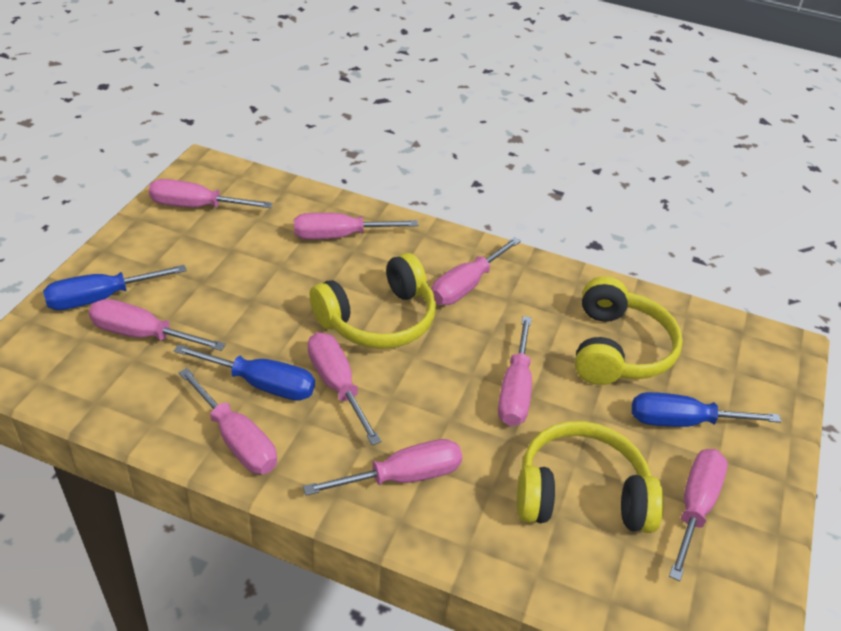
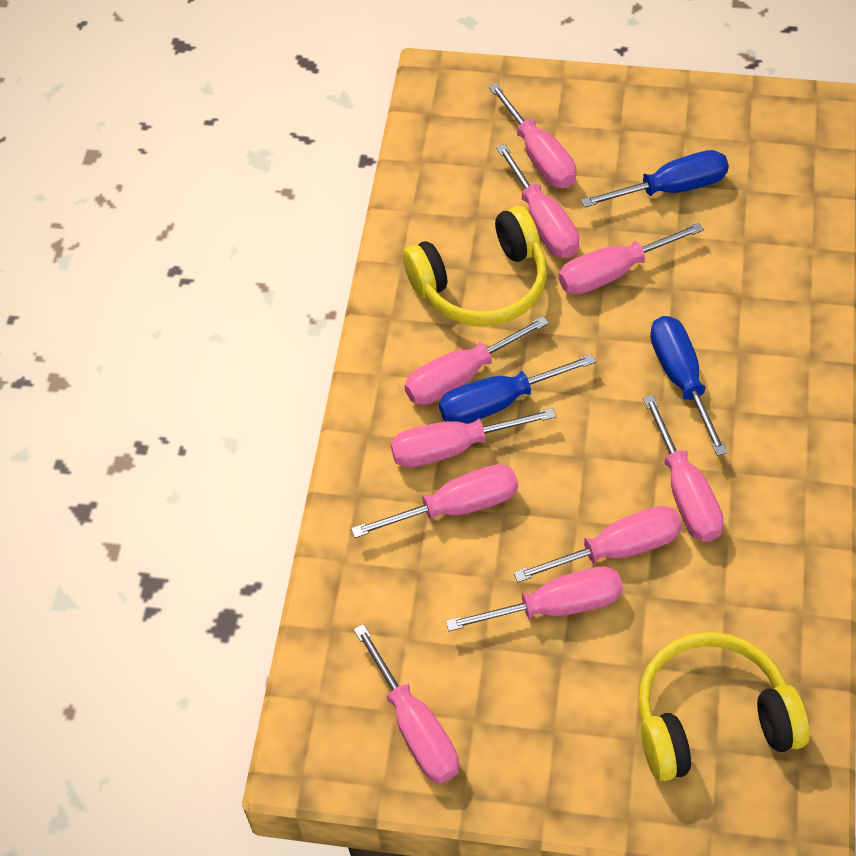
pink screwdriver: 9 -> 10
yellow headphones: 3 -> 2

